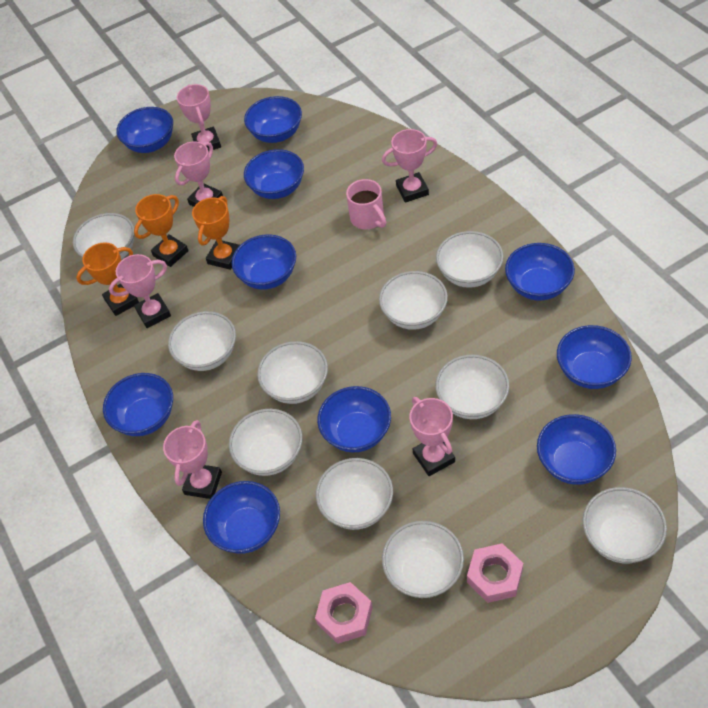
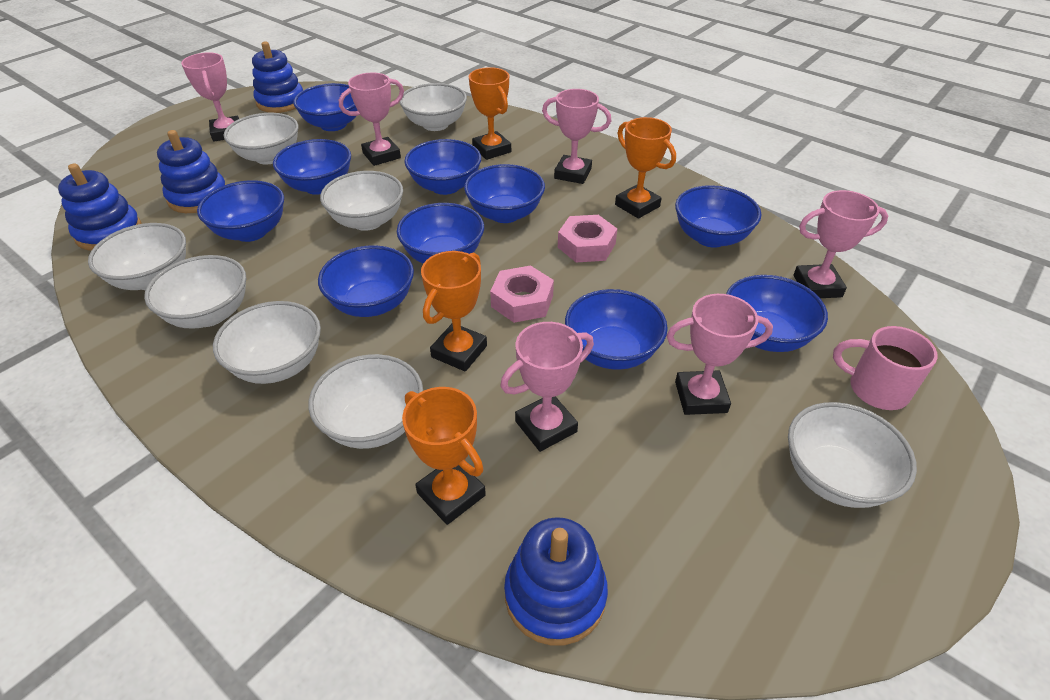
blue stacking toy: 0 -> 4
orange trophy: 3 -> 4
white bowl: 10 -> 8

